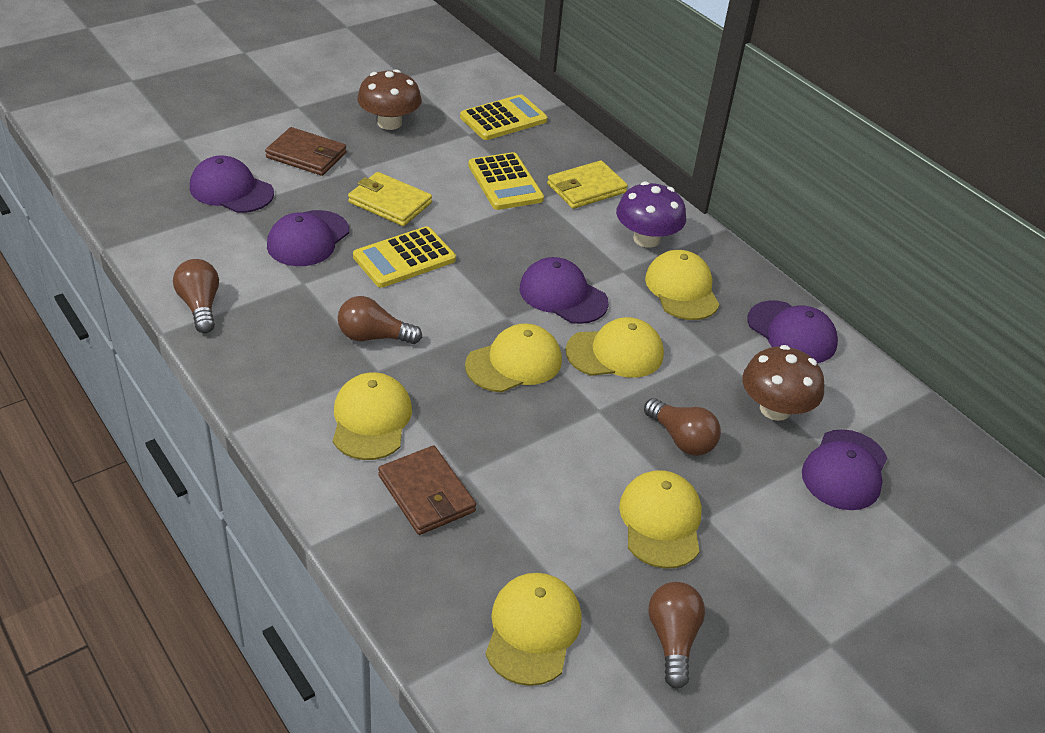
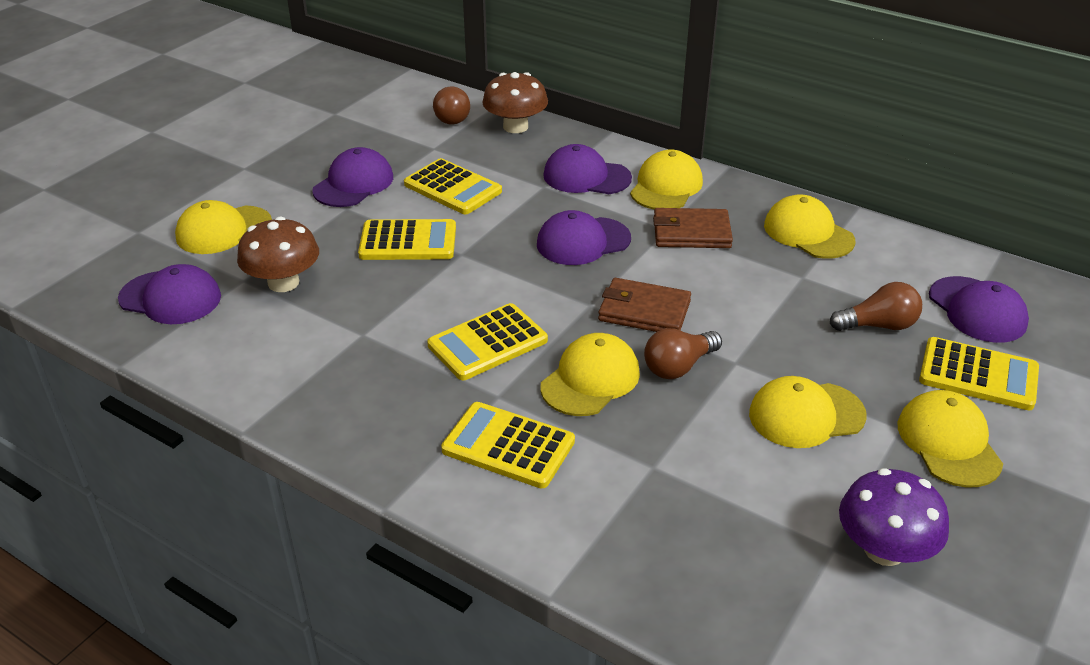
brown light bulb: 4 -> 3
yellow calculator: 3 -> 5
yellow wallet: 2 -> 0

